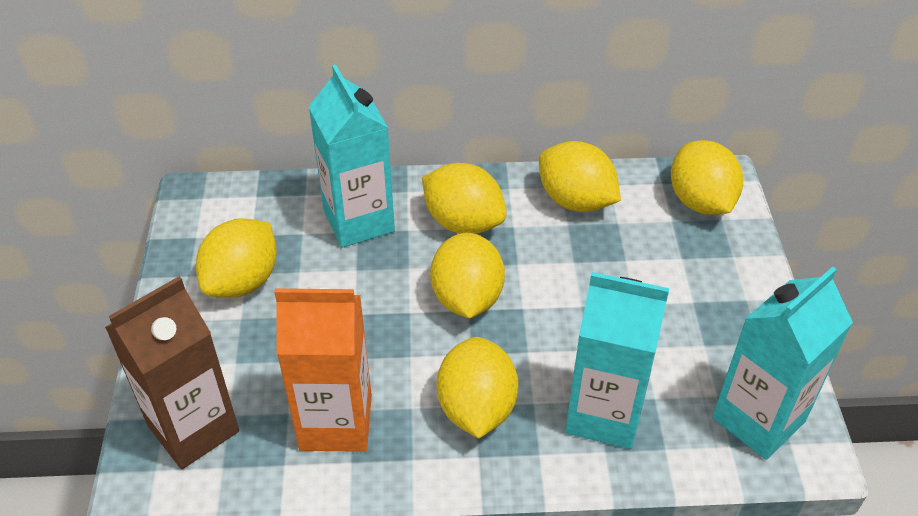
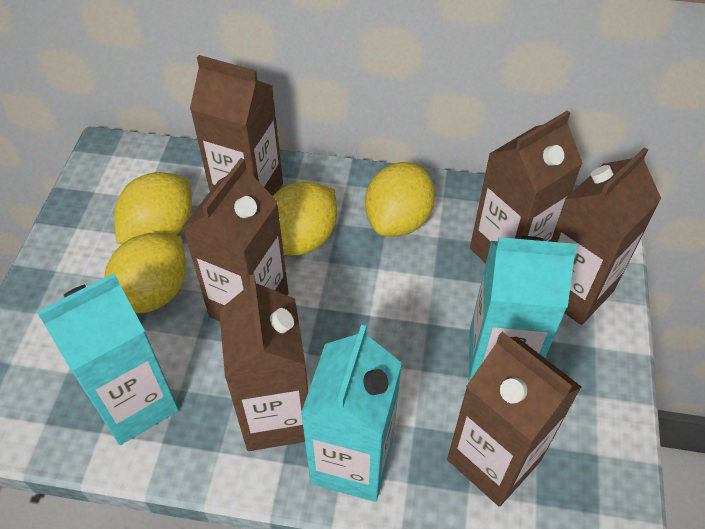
brown carton: 1 -> 6
orange carton: 1 -> 0
yellow lemon: 6 -> 4

